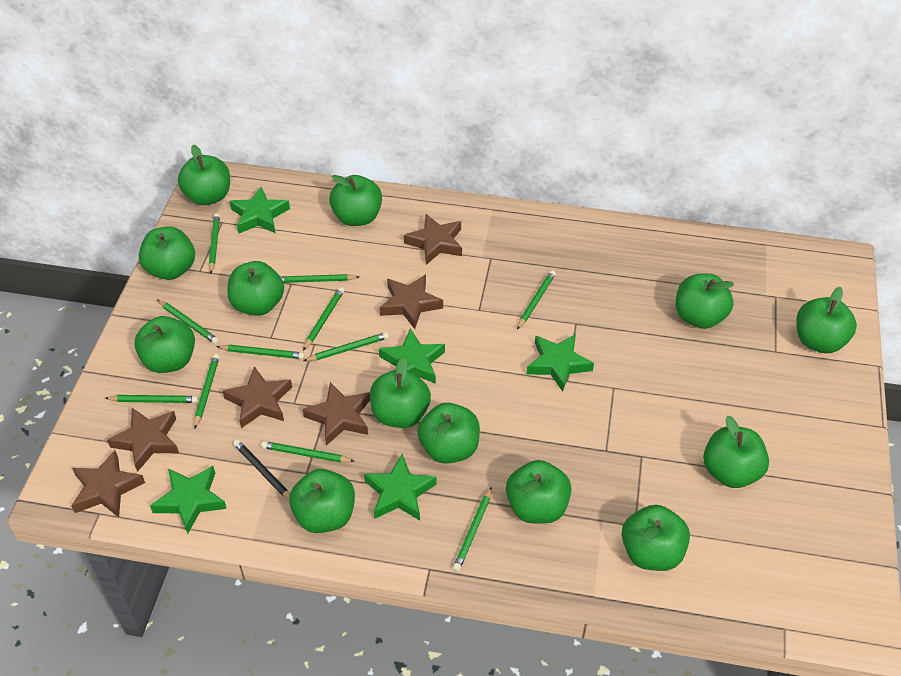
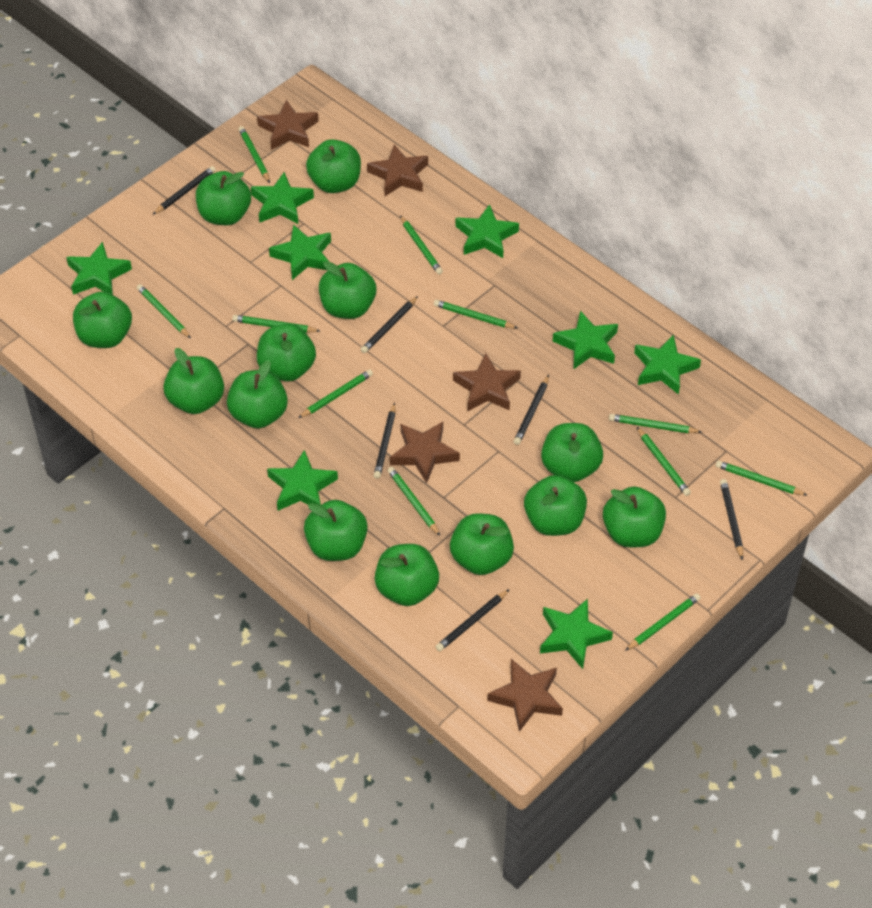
black pencil: 1 -> 6
brown star: 6 -> 5
green star: 5 -> 8

